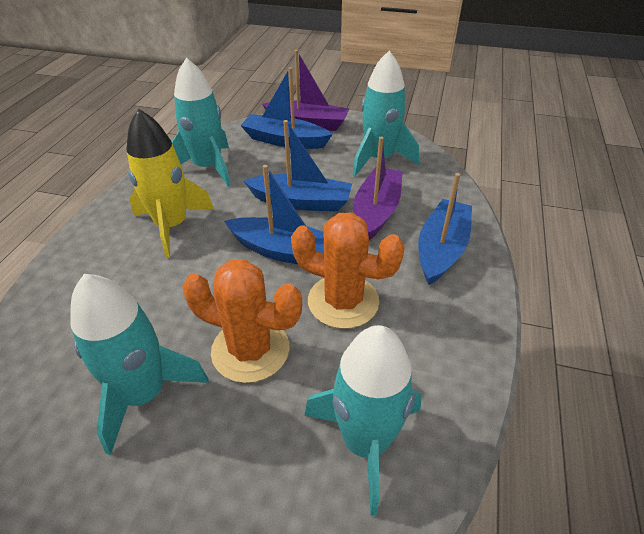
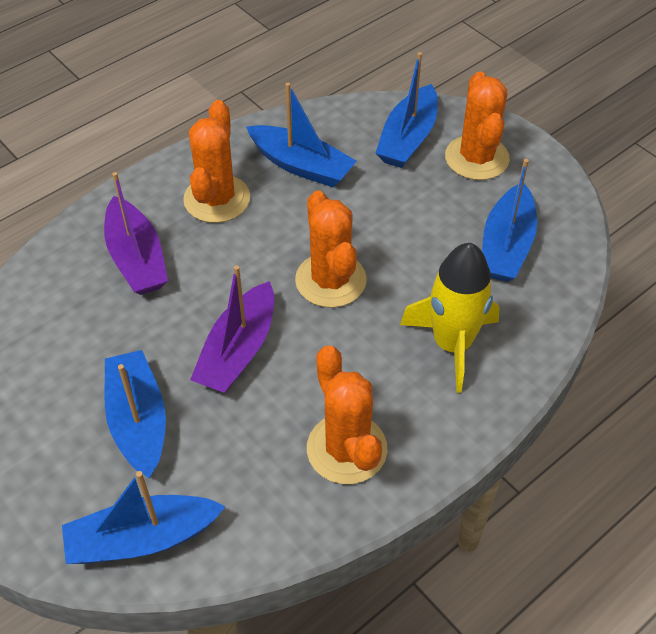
blue boat: 4 -> 5
orange cactus: 2 -> 4
turquoise rocket: 4 -> 0

